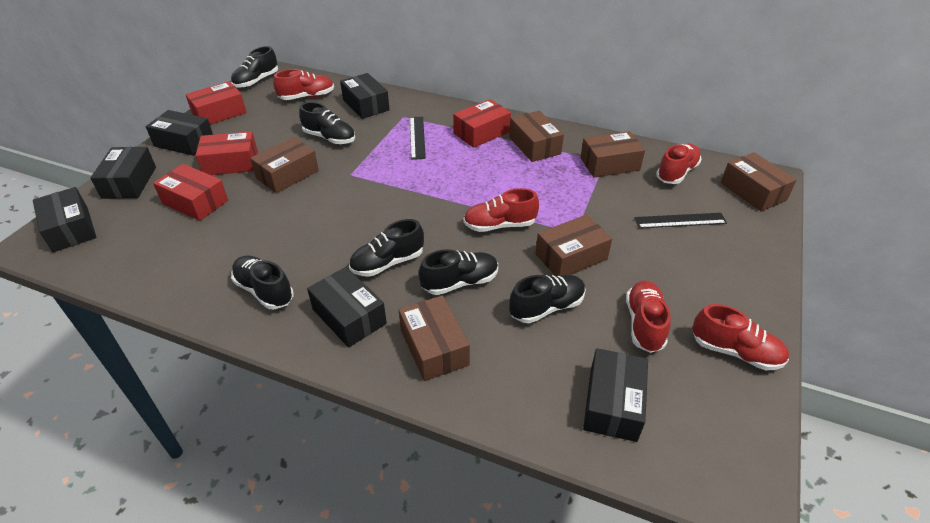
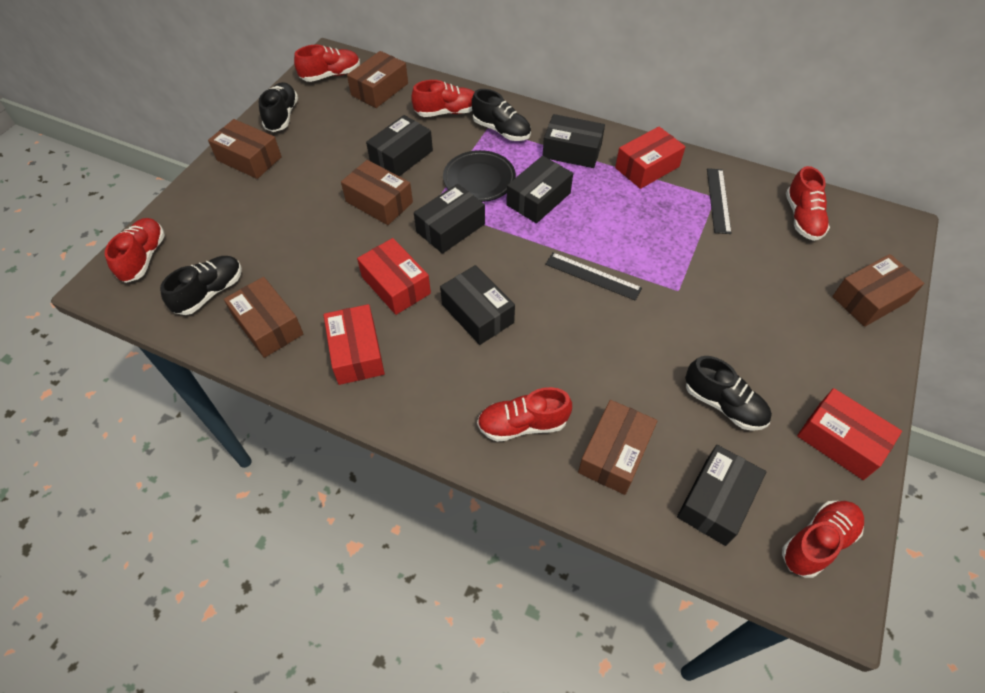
black plate: 0 -> 1
black shoe: 6 -> 4
red shoe: 5 -> 6

